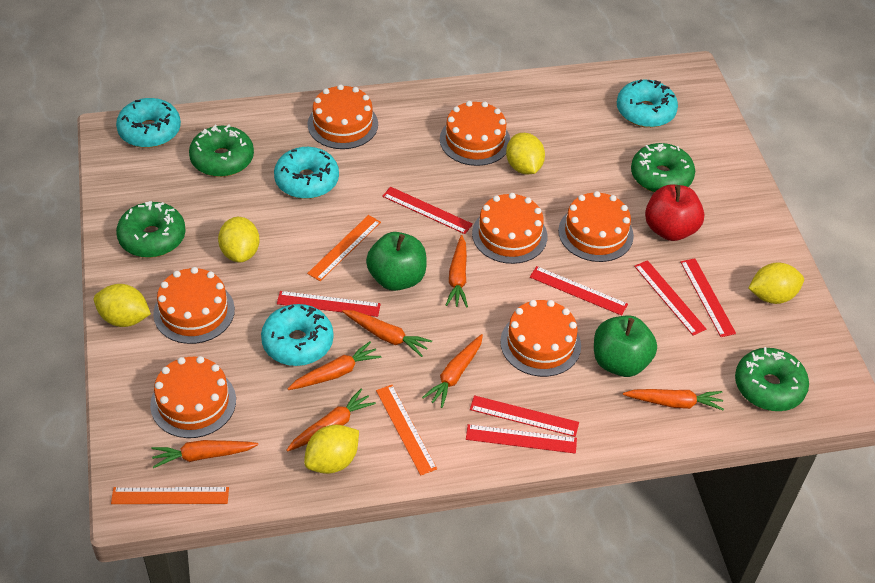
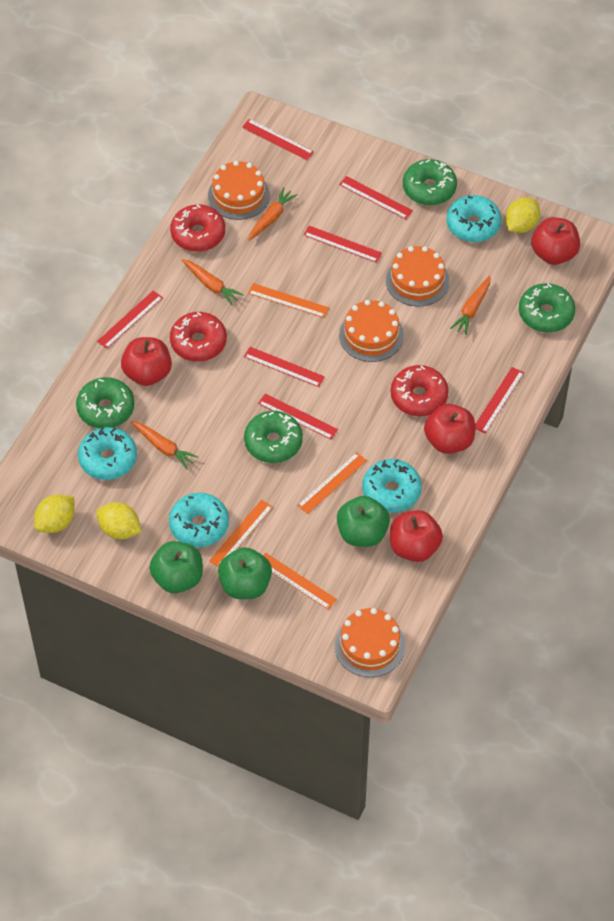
green apple: 2 -> 3
orange cake: 7 -> 4
orange carrot: 7 -> 4
orange ruler: 3 -> 4
red apple: 1 -> 4
red donut: 0 -> 3
yellow lemon: 5 -> 3

